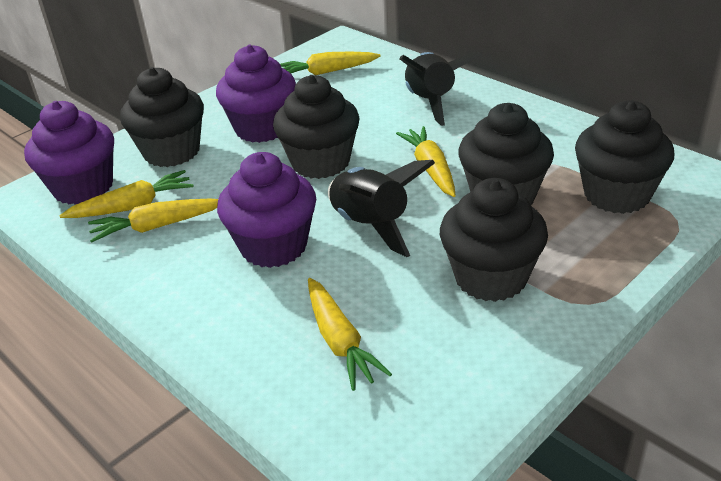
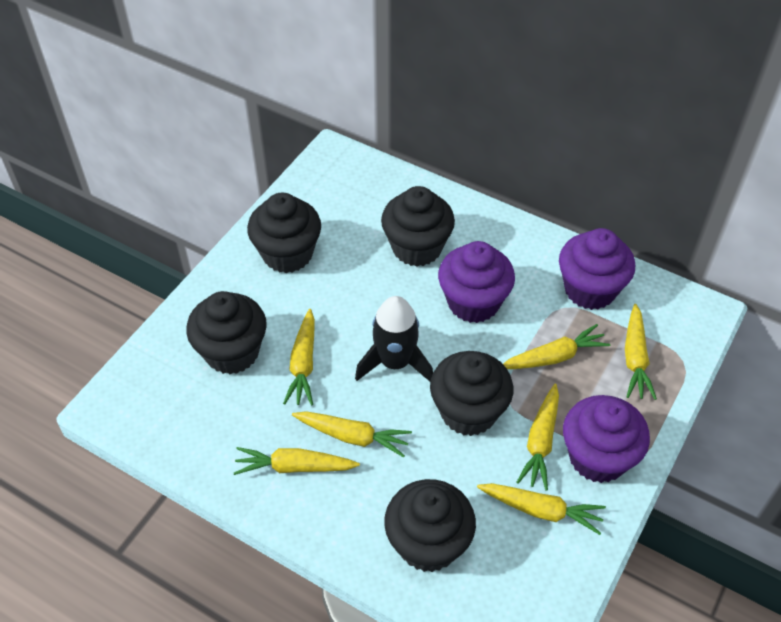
black rocket: 2 -> 1
yellow carrot: 5 -> 7

